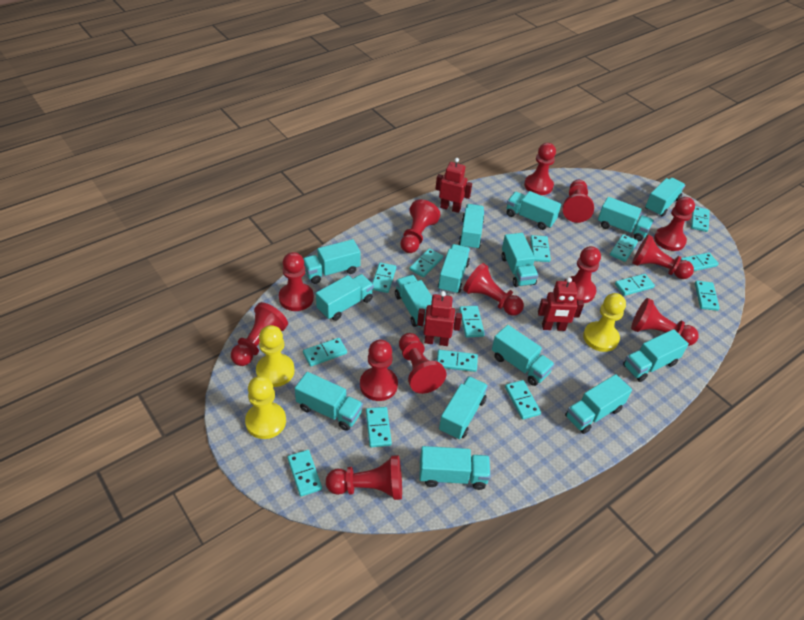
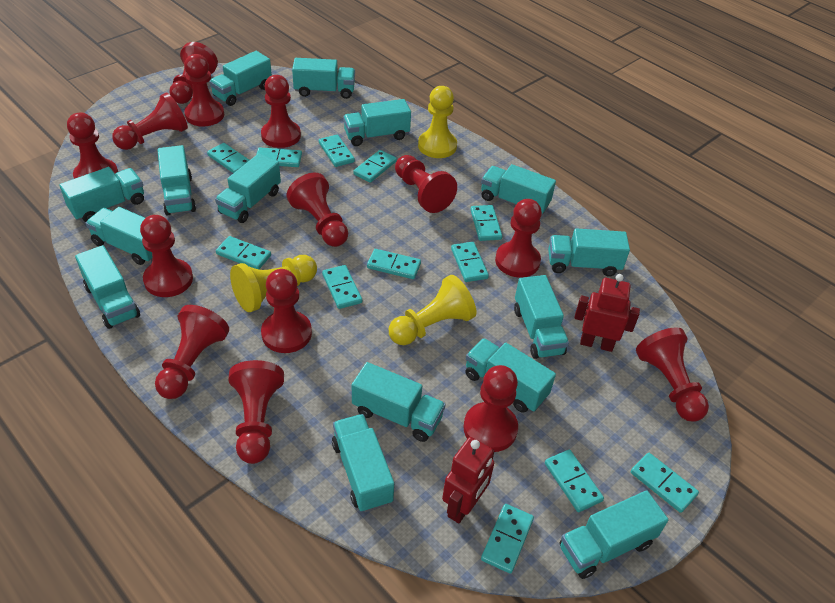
red pawn: 13 -> 14
red robot: 3 -> 2
turquoise domino: 14 -> 12

